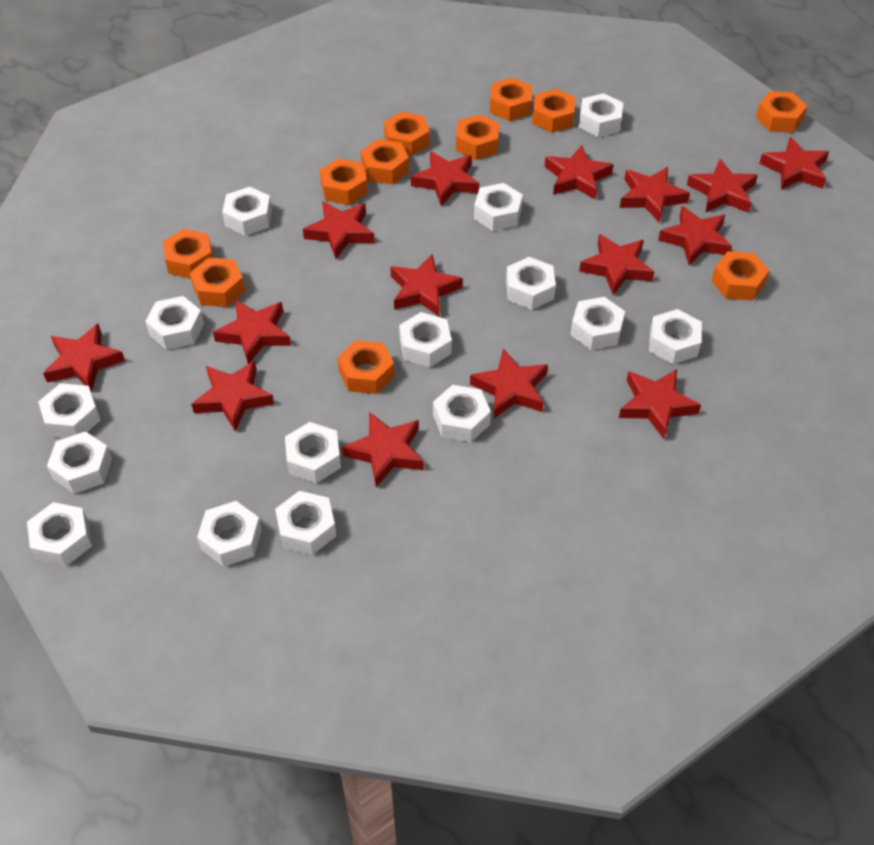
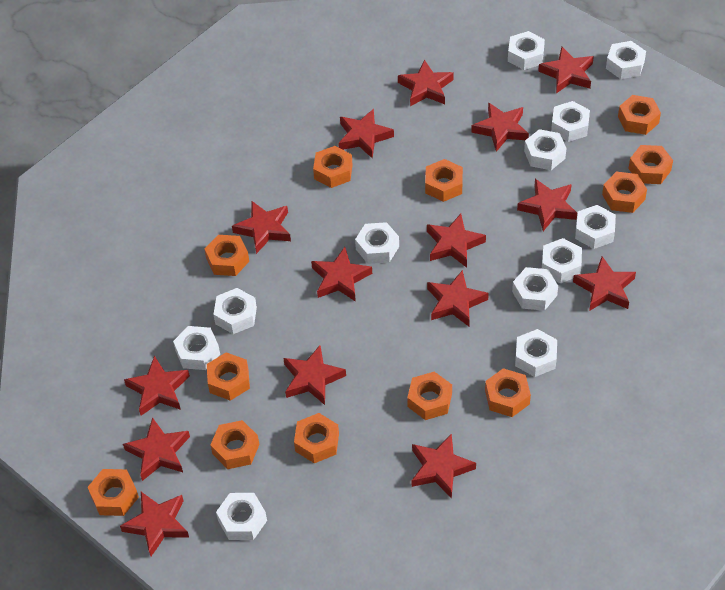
orange nut: 11 -> 12
white nut: 15 -> 12

